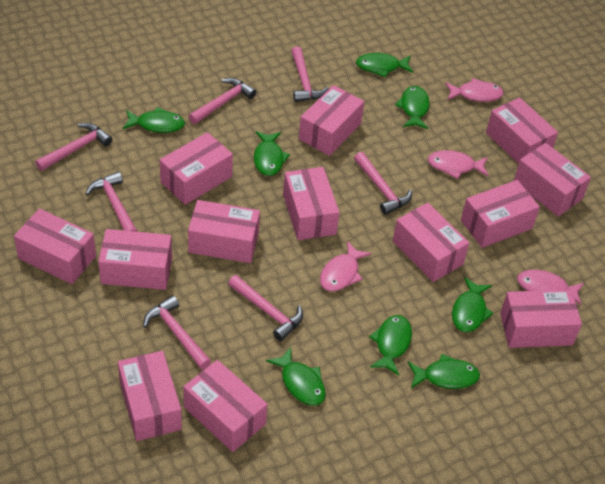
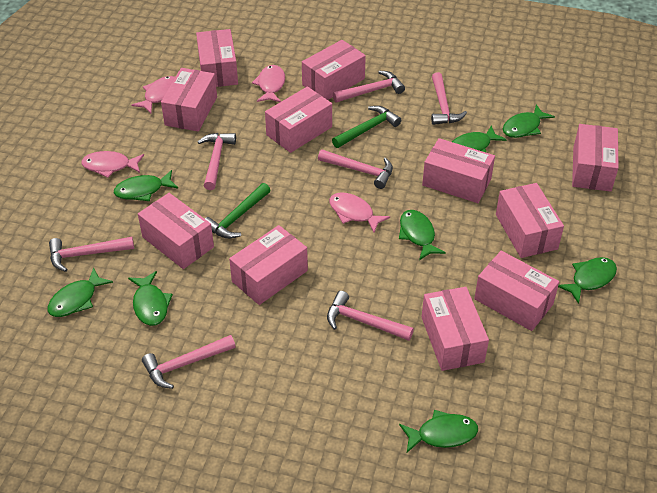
green hammer: 0 -> 2
pink box: 13 -> 11

